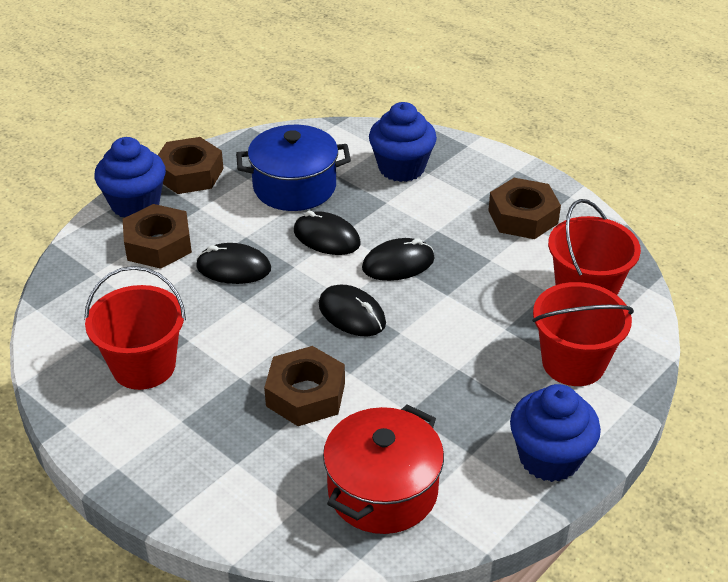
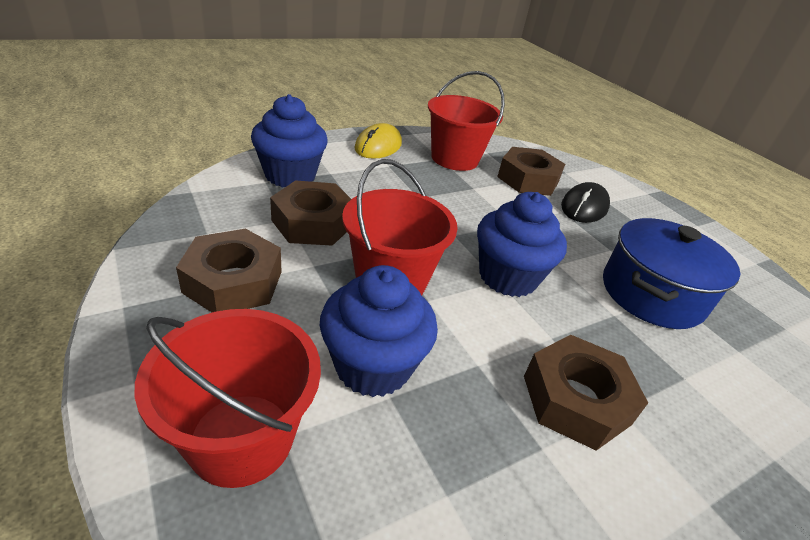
black mouse: 4 -> 1
red pot: 1 -> 0
yellow mouse: 0 -> 1

